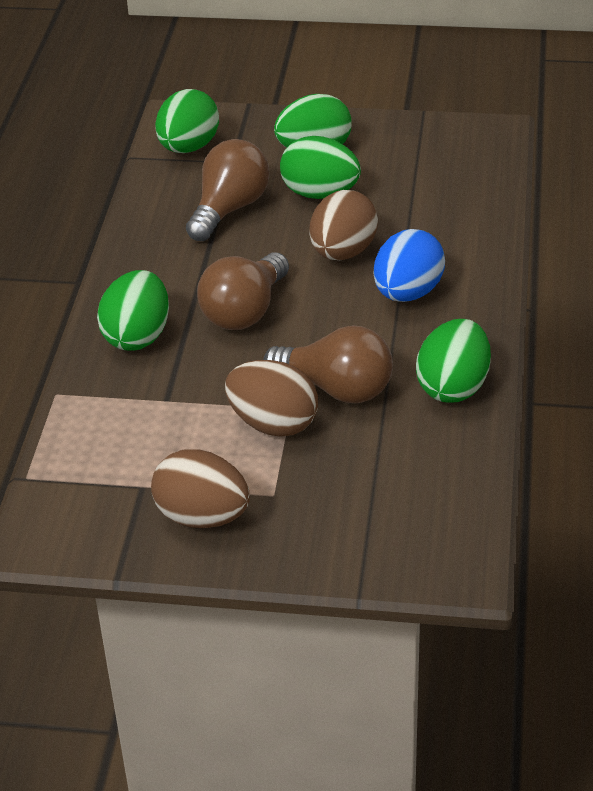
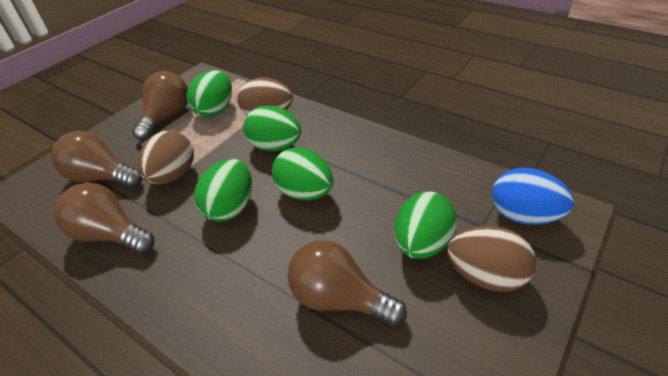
brown light bulb: 3 -> 4

